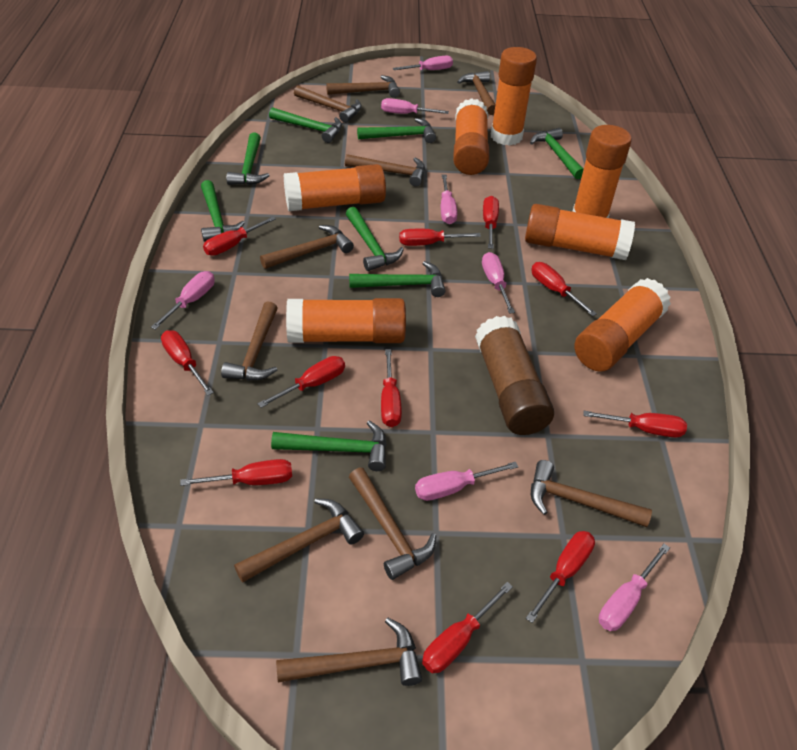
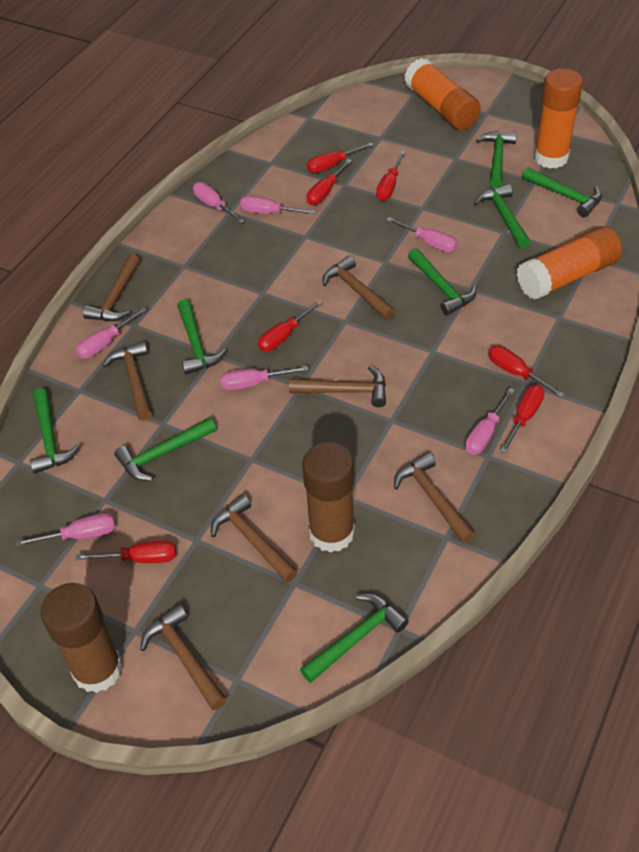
brown glue stick: 1 -> 2
brown hammer: 10 -> 7
orange glue stick: 7 -> 3
red screwdriver: 11 -> 7

